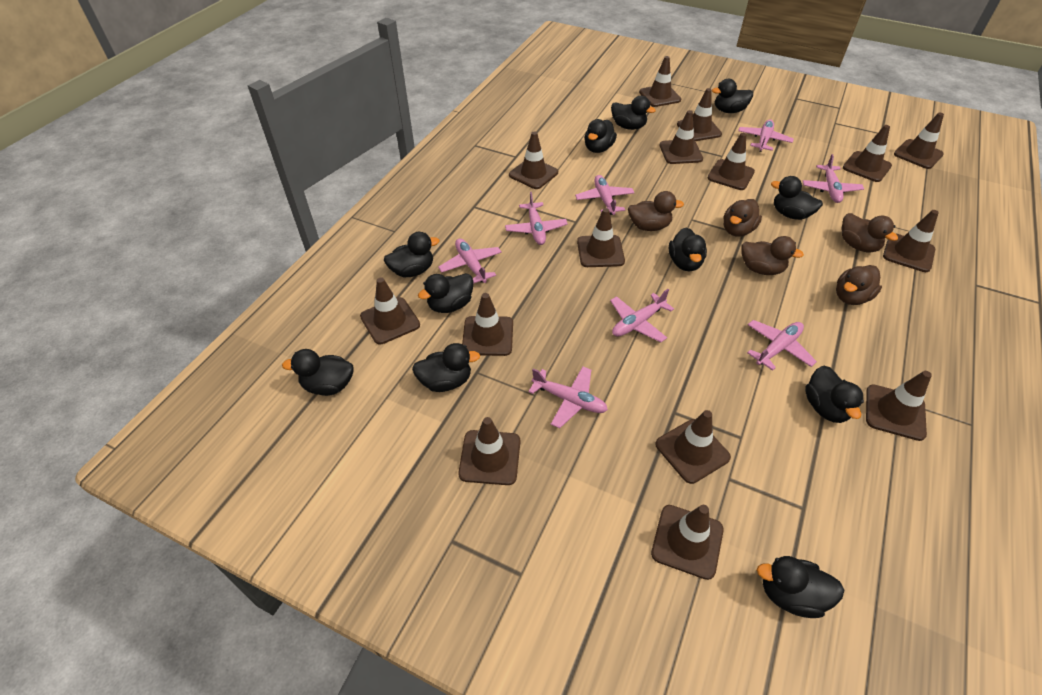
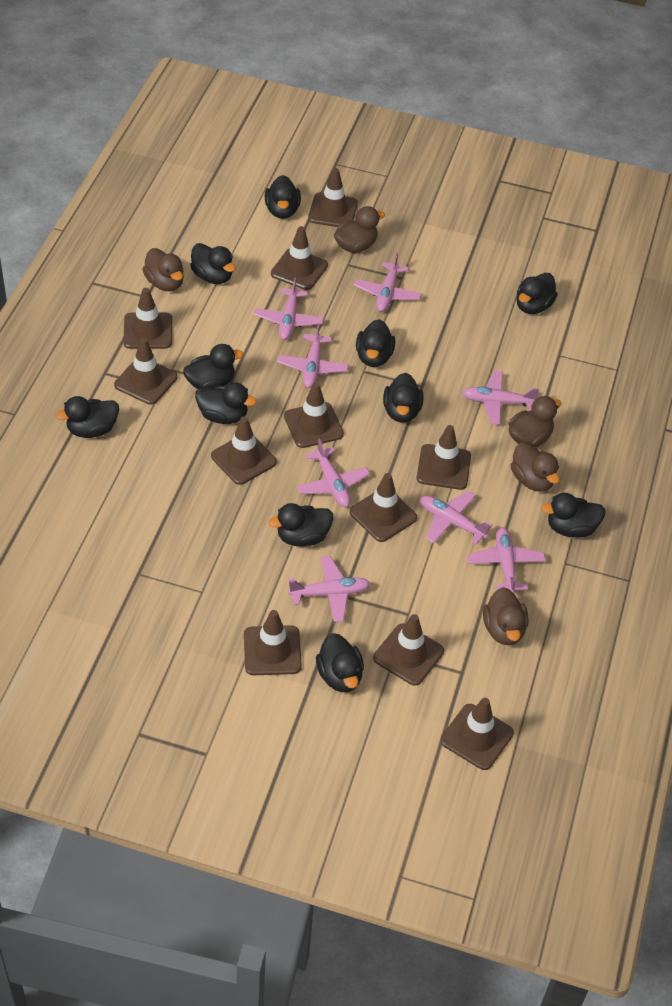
brown traffic cone: 15 -> 11

